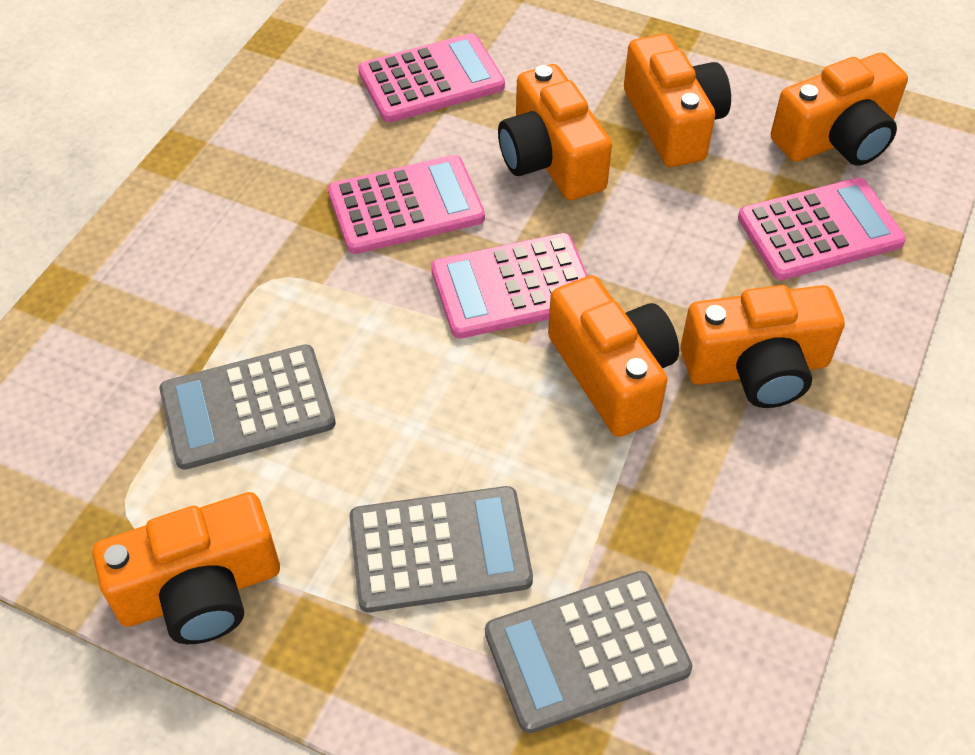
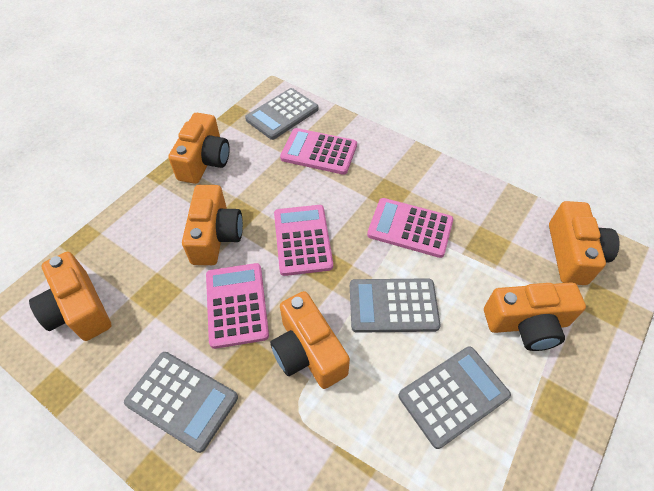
grey calculator: 3 -> 4

